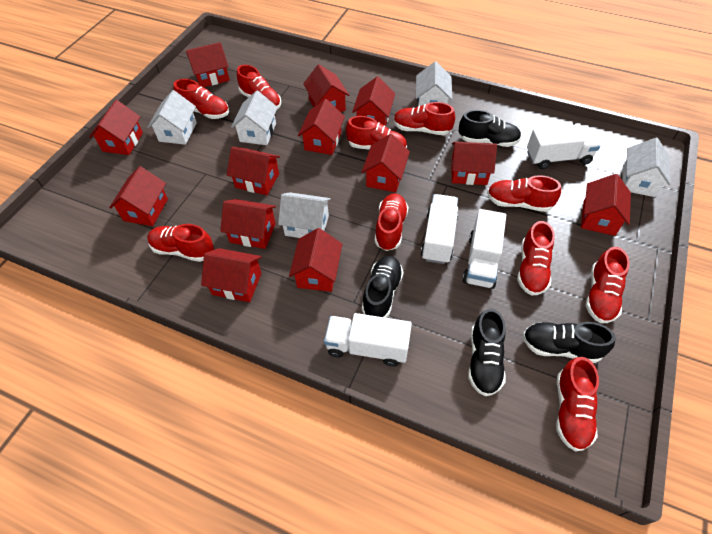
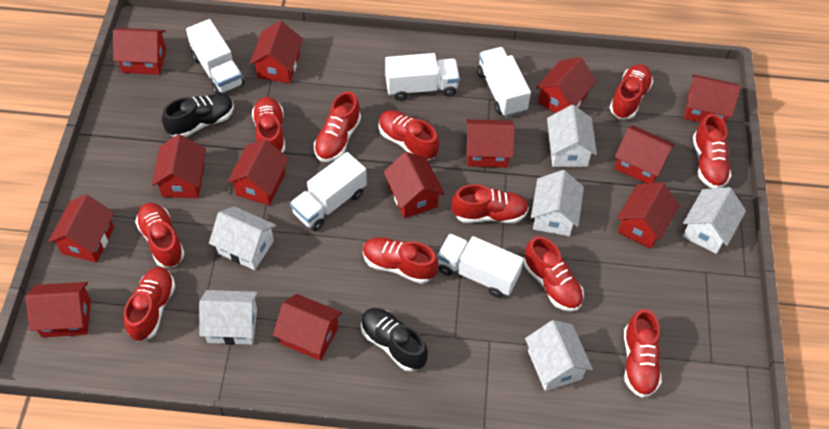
black shoe: 4 -> 2
red shoe: 10 -> 11
white house: 5 -> 6
white truck: 4 -> 5

